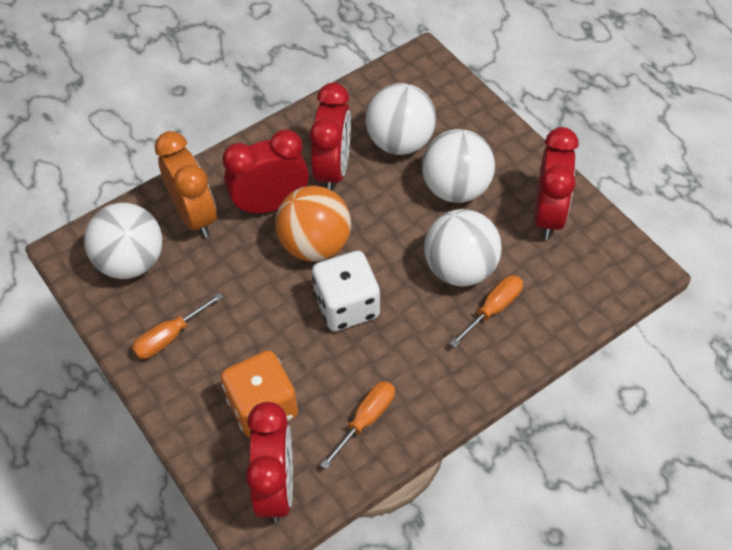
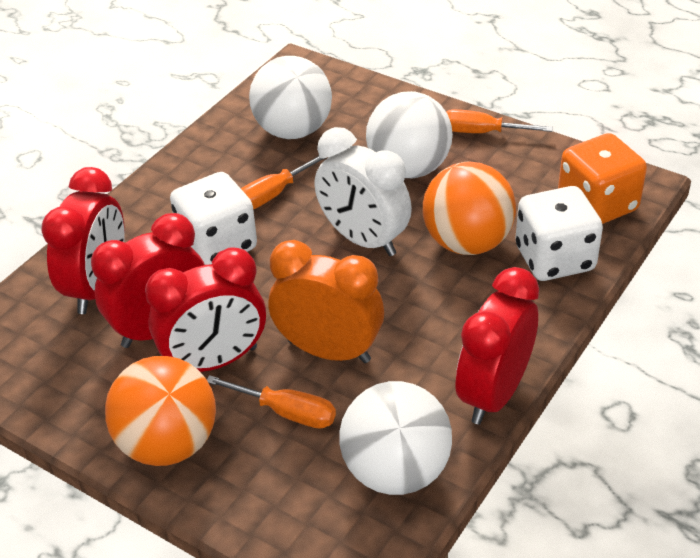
orange ball: 1 -> 2
white ball: 4 -> 3
white clock: 0 -> 1
white dice: 1 -> 2

